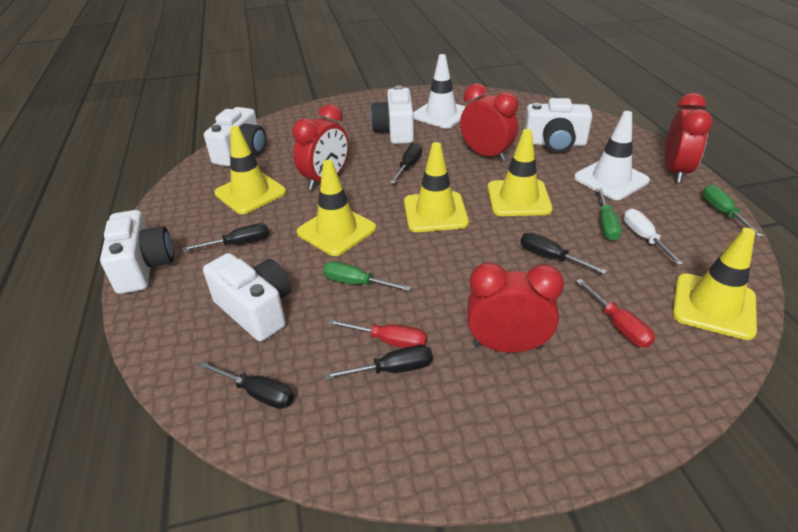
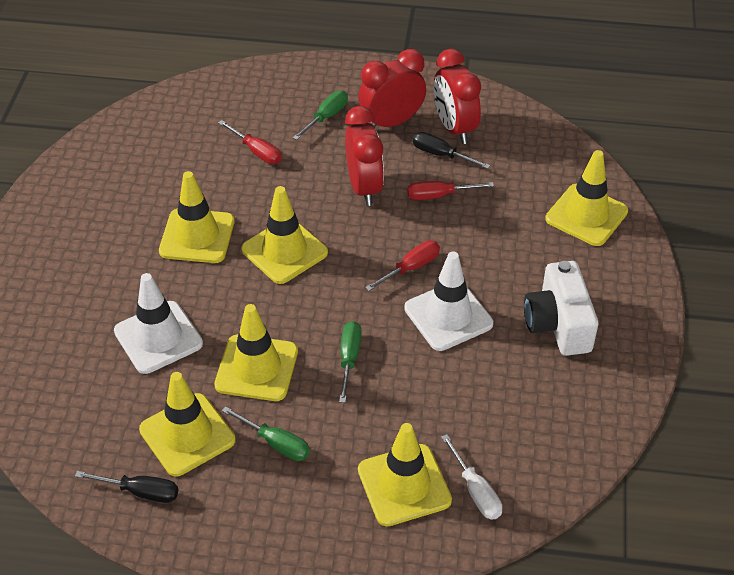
black screwdriver: 5 -> 2
red clock: 4 -> 3
red screwdriver: 2 -> 3
white camera: 5 -> 1
yellow traffic cone: 5 -> 6

